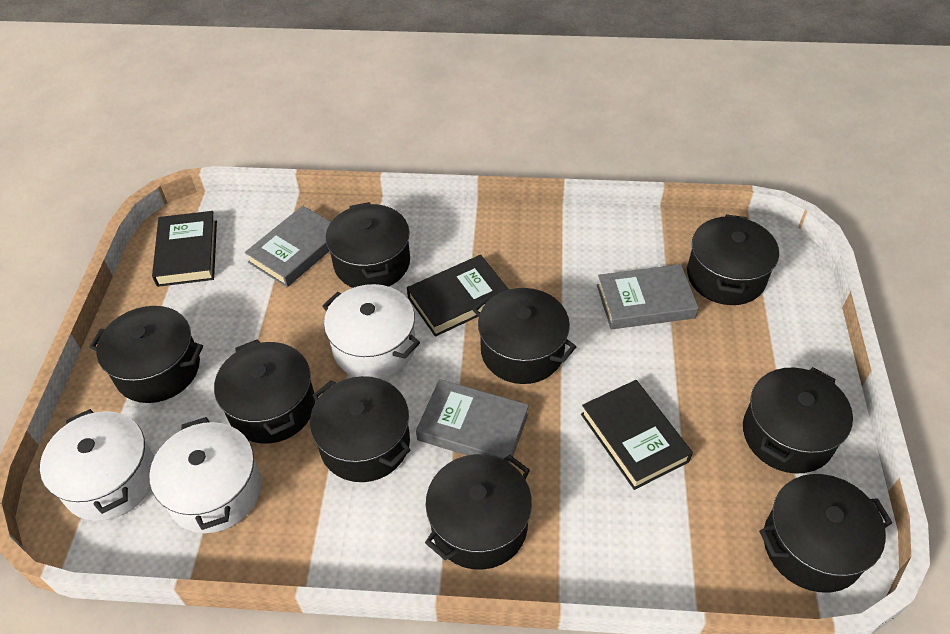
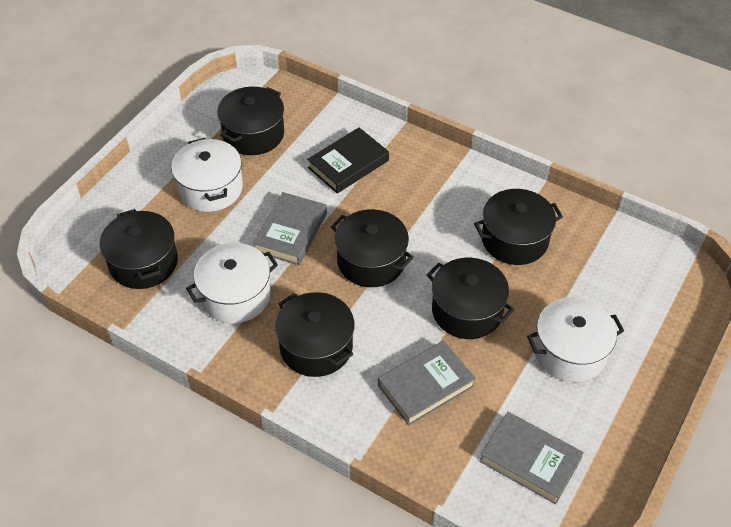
black book: 3 -> 1
black pot: 9 -> 6

